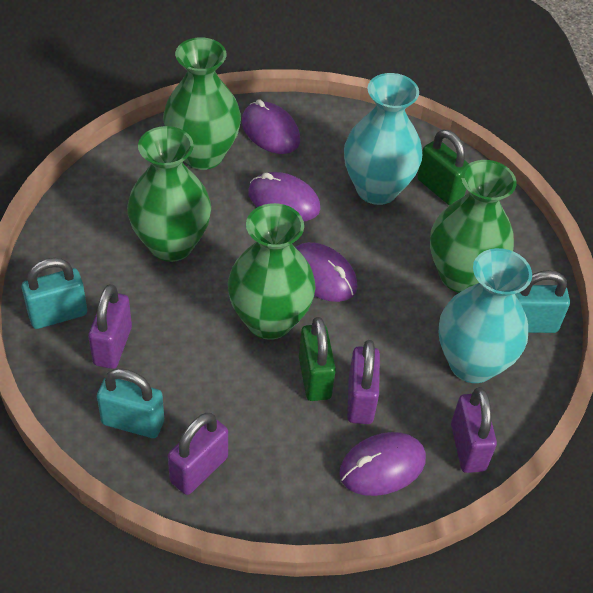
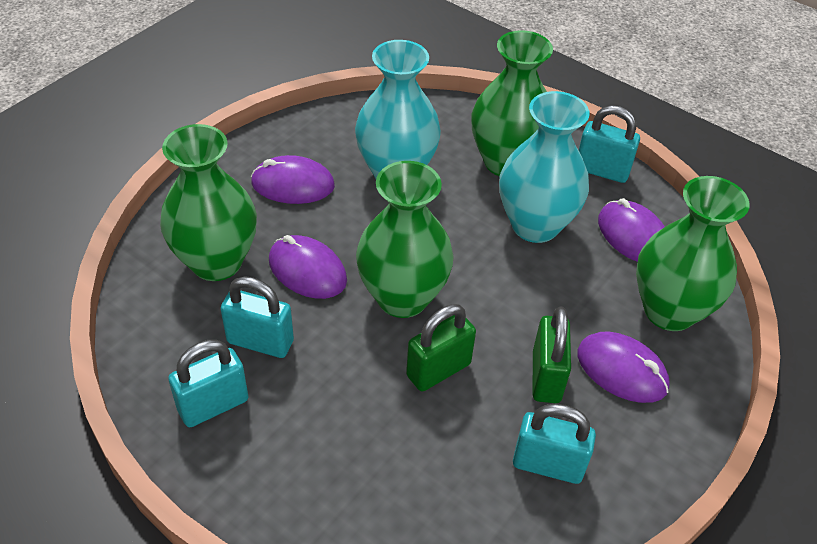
purple padlock: 4 -> 0
turquoise padlock: 3 -> 4

